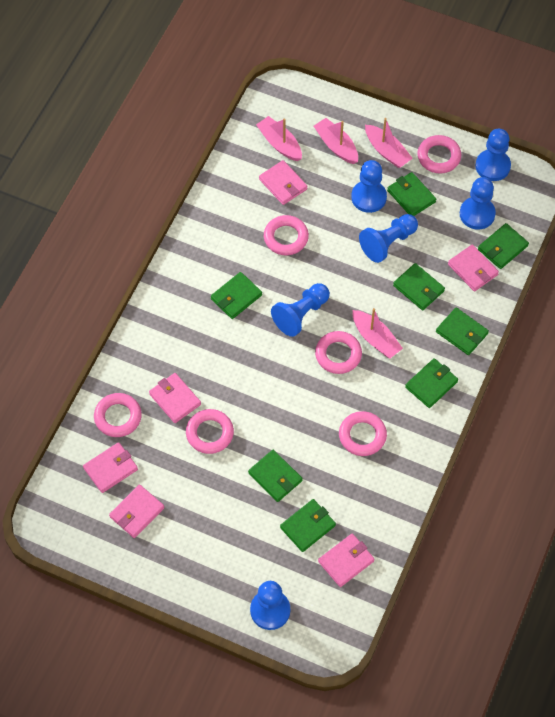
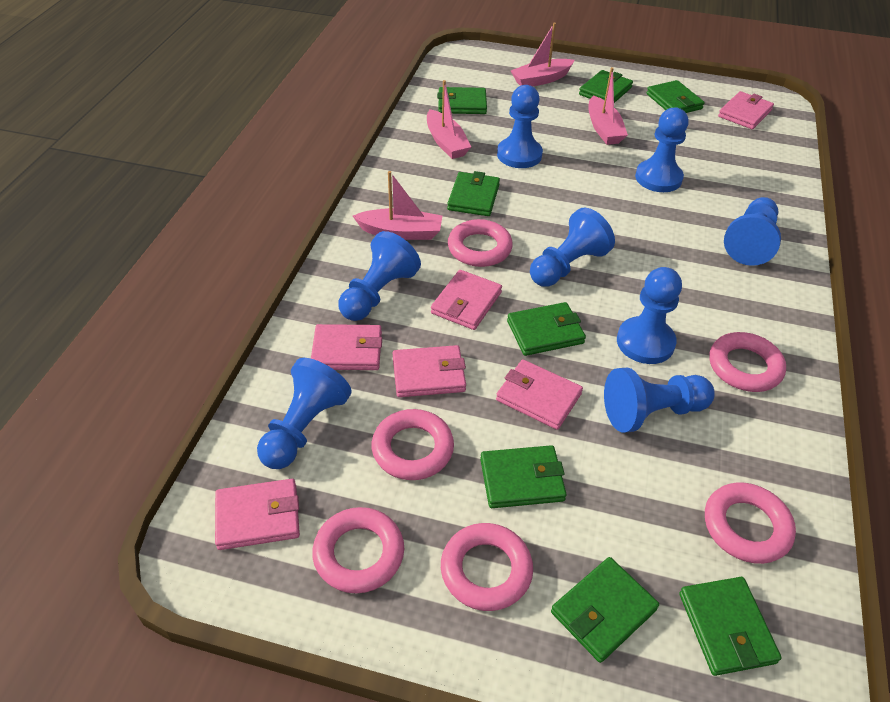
blue pawn: 6 -> 8

